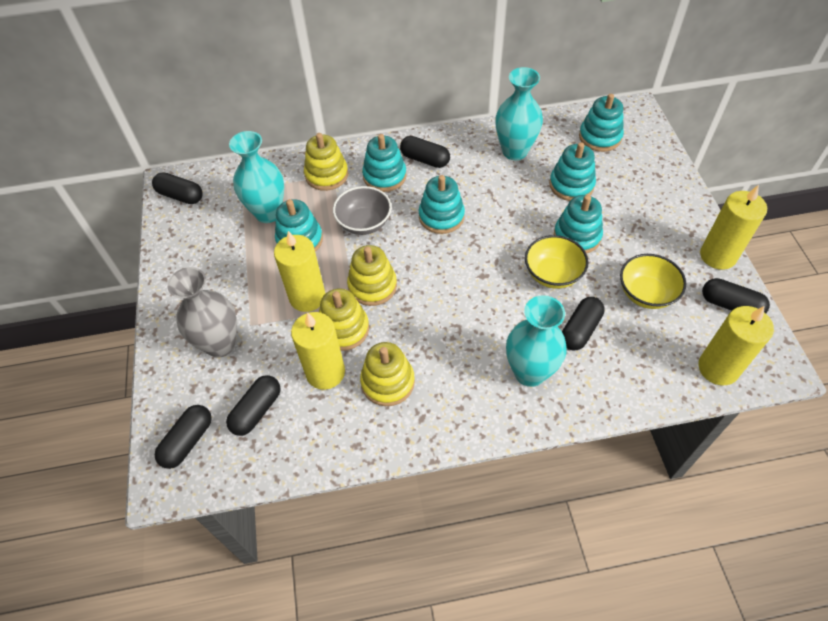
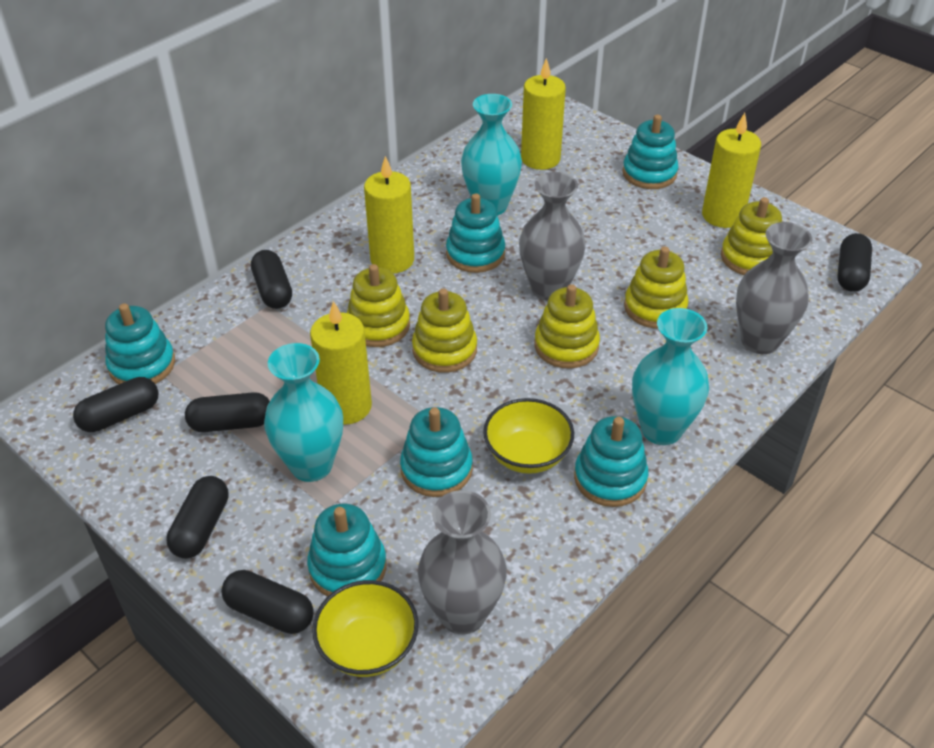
grey bowl: 1 -> 0
grey vase: 1 -> 3
yellow stacking toy: 4 -> 5

